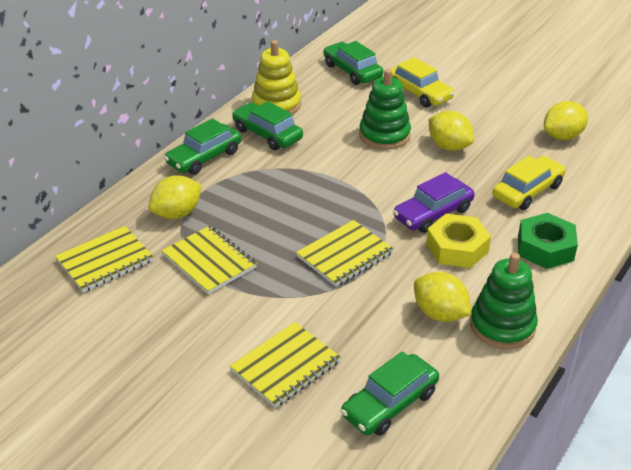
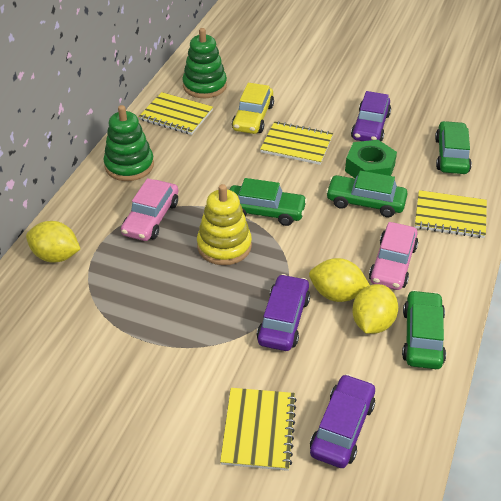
pink car: 0 -> 2
purple car: 1 -> 3
yellow car: 2 -> 1
yellow lemon: 4 -> 3
yellow nut: 1 -> 0

